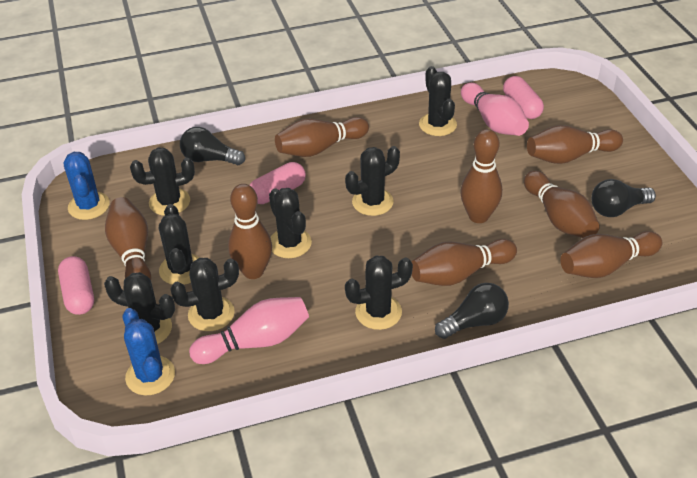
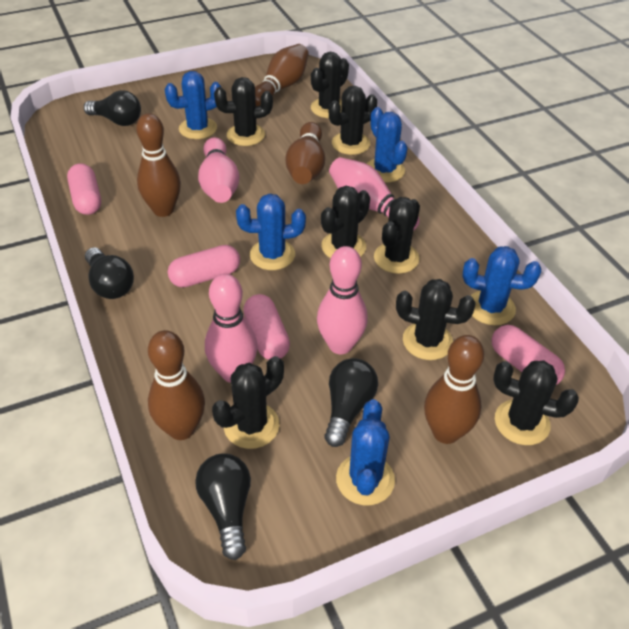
black light bulb: 3 -> 4
blue cactus: 2 -> 5
brown bowling pin: 8 -> 5
pink bowling pin: 2 -> 4
pink capsule: 3 -> 4

